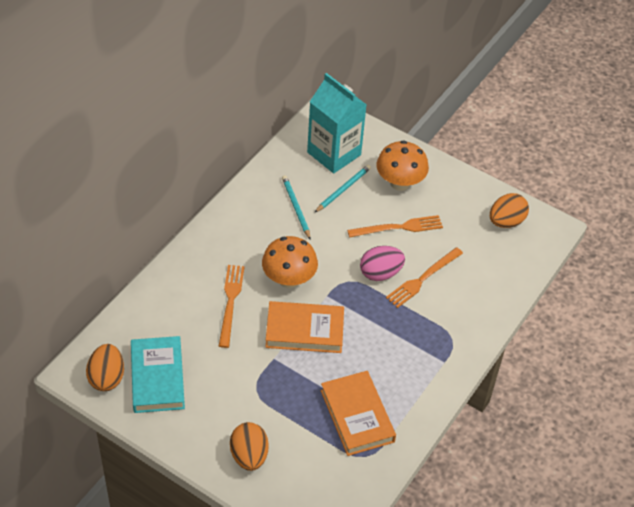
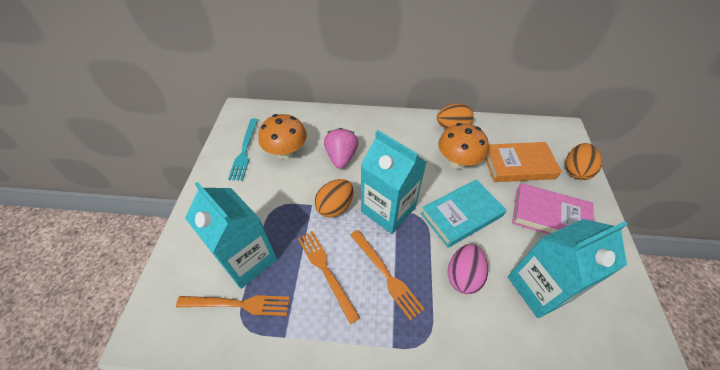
orange book: 2 -> 1
pink book: 0 -> 1
pink strawberry: 0 -> 1
turquoise carton: 1 -> 3
turquoise fork: 0 -> 1
turquoise pencil: 2 -> 0

